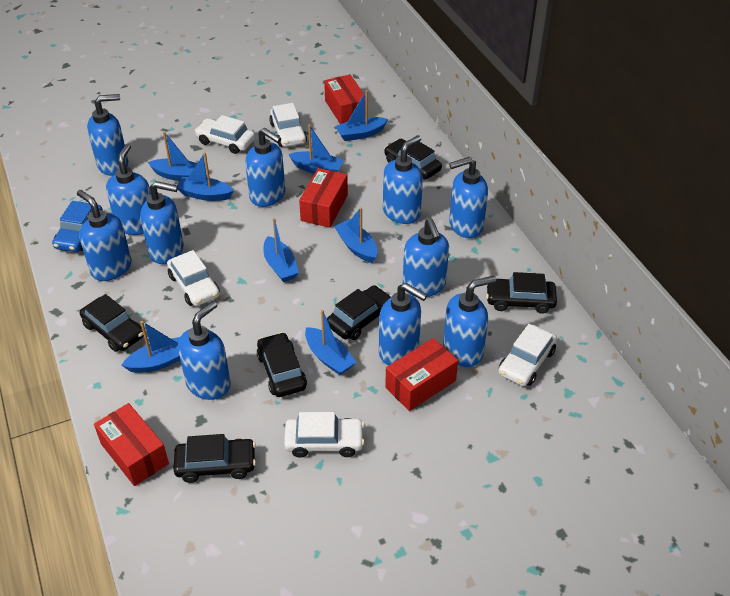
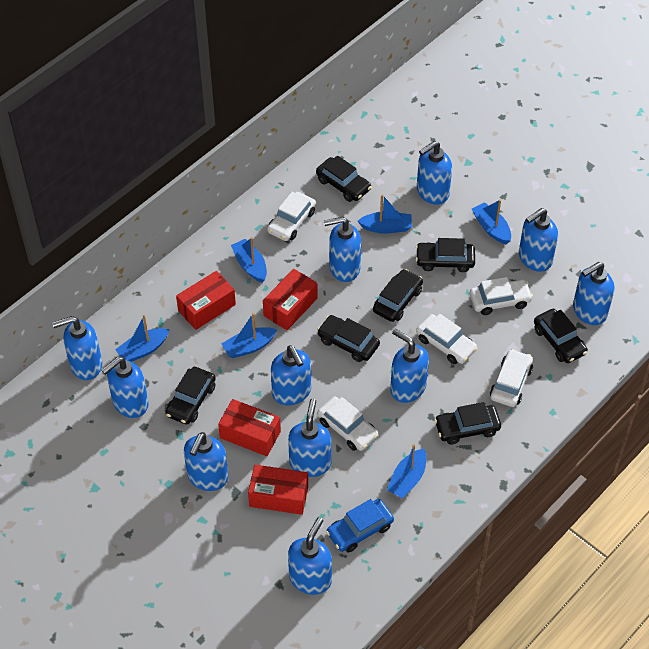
black car: 6 -> 7
blue boat: 8 -> 6

